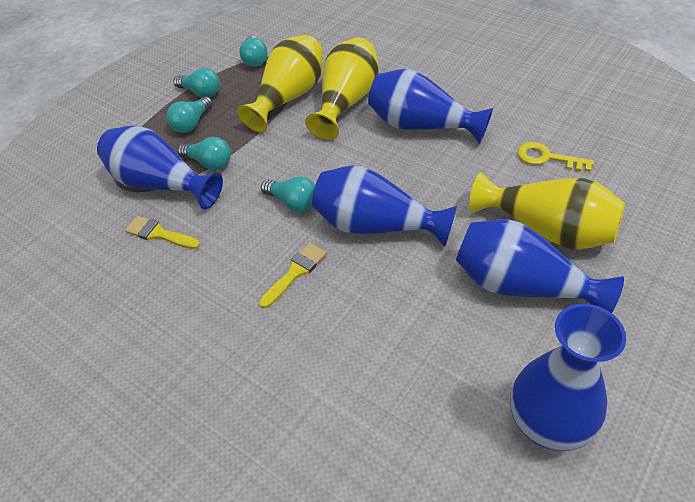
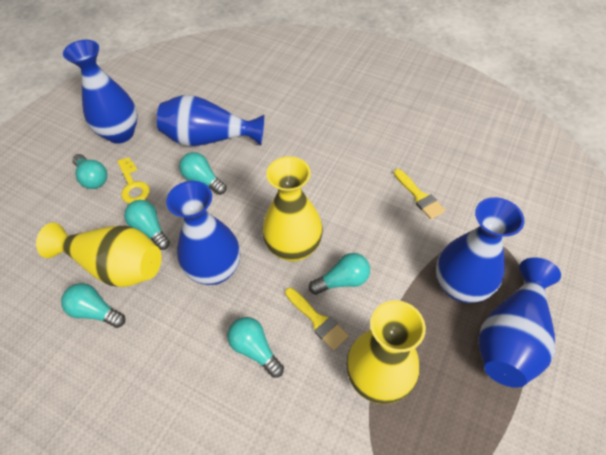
turquoise light bulb: 5 -> 6

